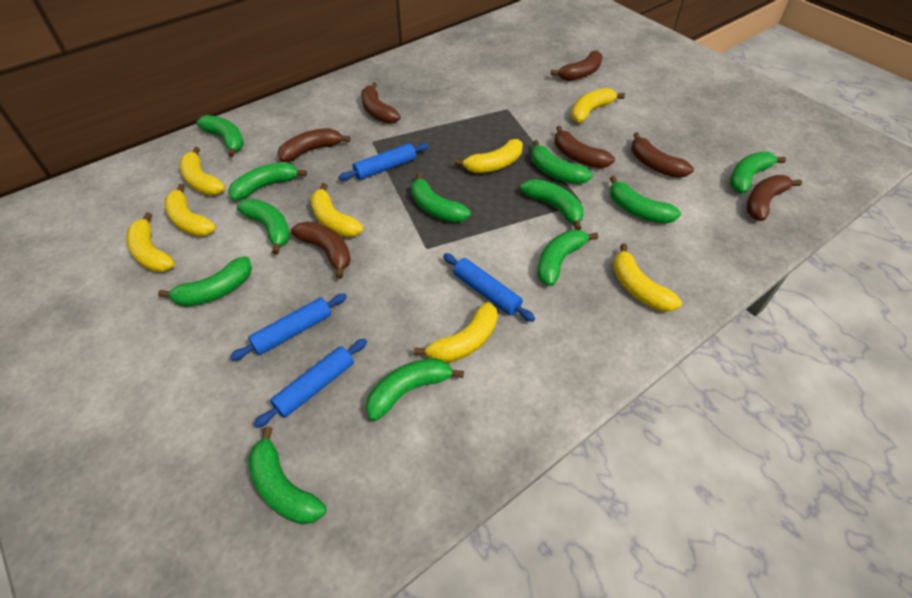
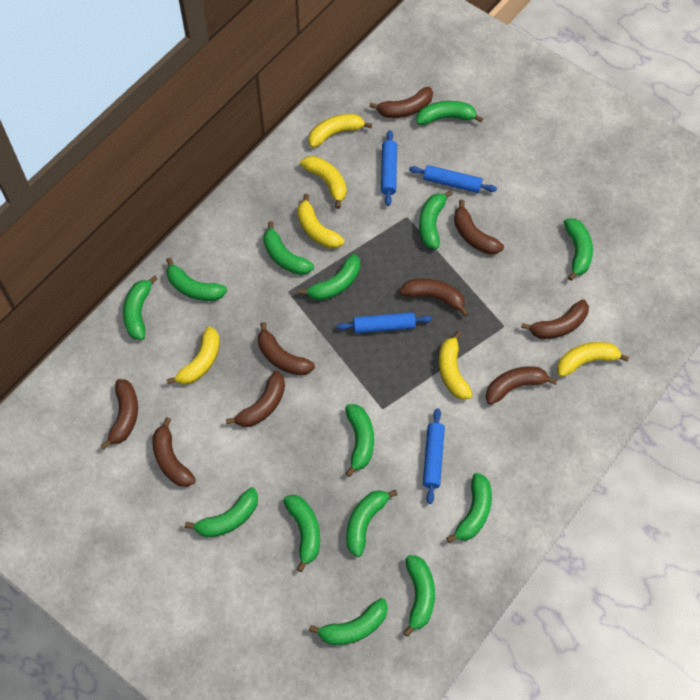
brown banana: 7 -> 9
green banana: 12 -> 14
yellow banana: 8 -> 6

